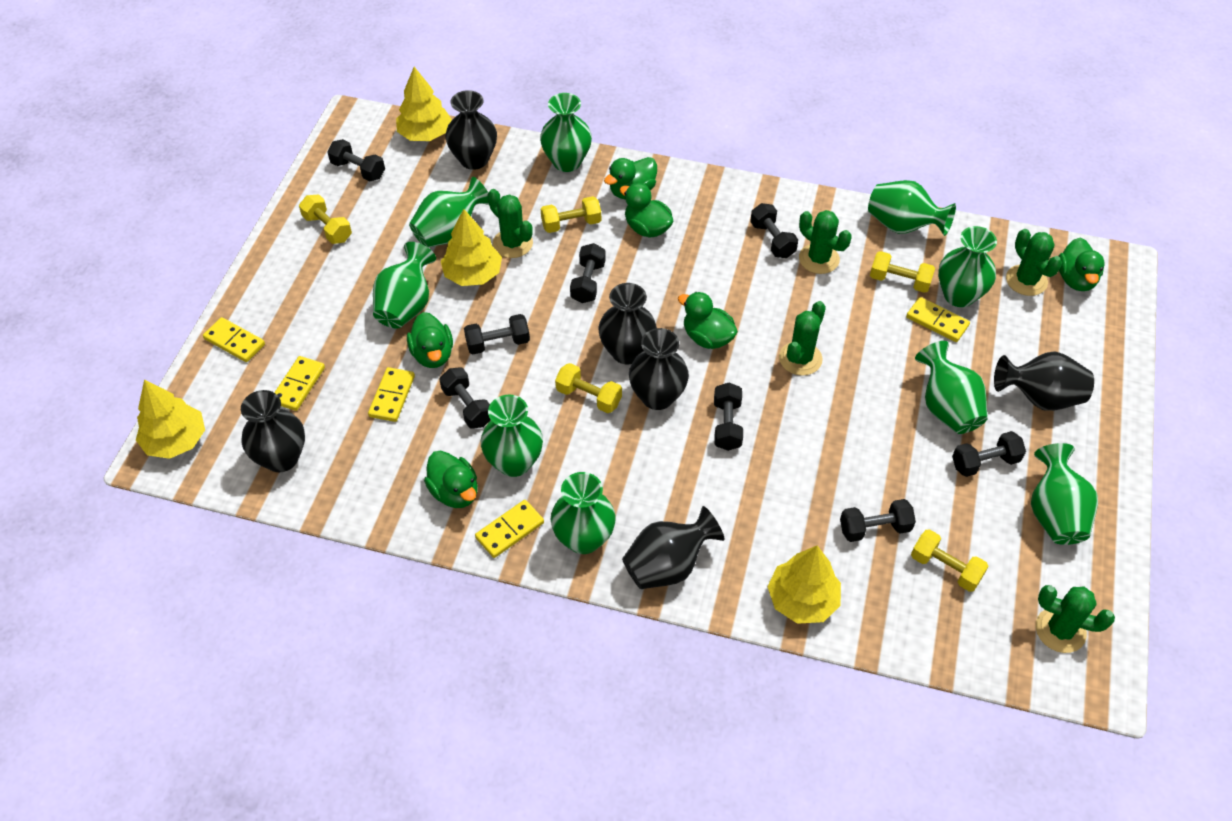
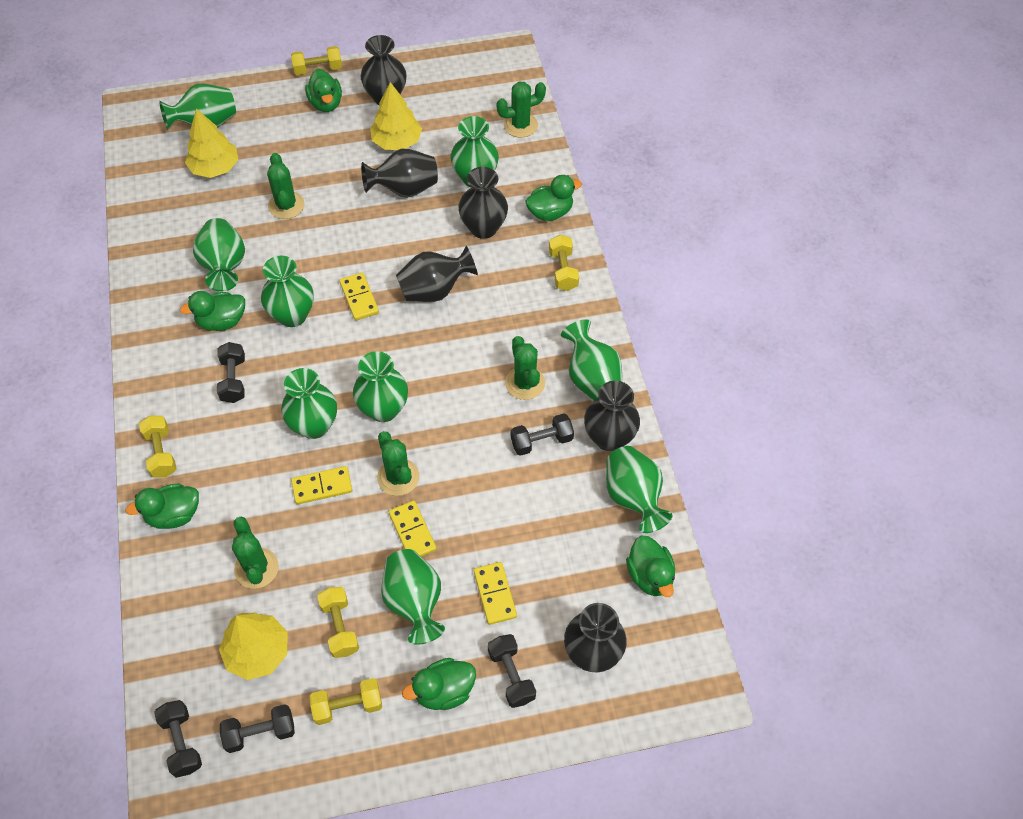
black dumbbell: 8 -> 5
yellow domino: 5 -> 4
yellow tree: 4 -> 3

